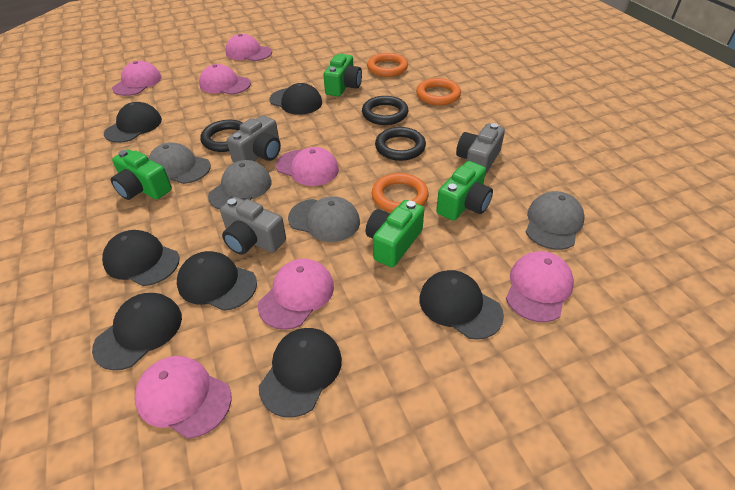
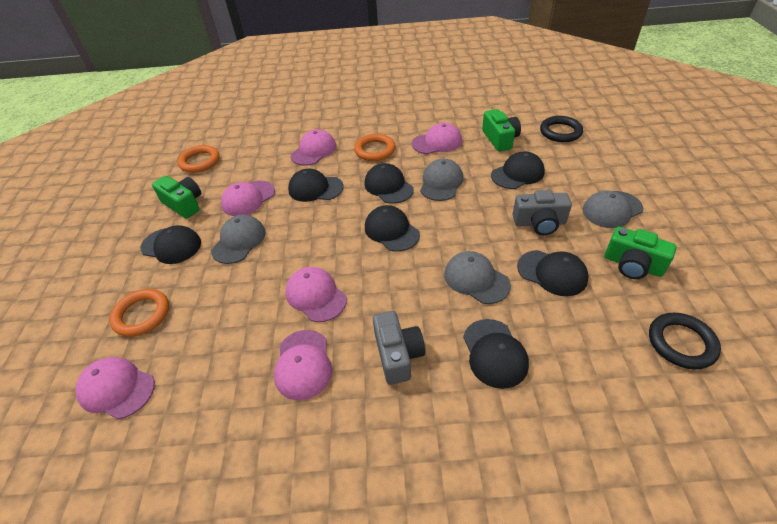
black ring: 3 -> 2
green camera: 4 -> 3
grey camera: 3 -> 2
pink cap: 7 -> 6

